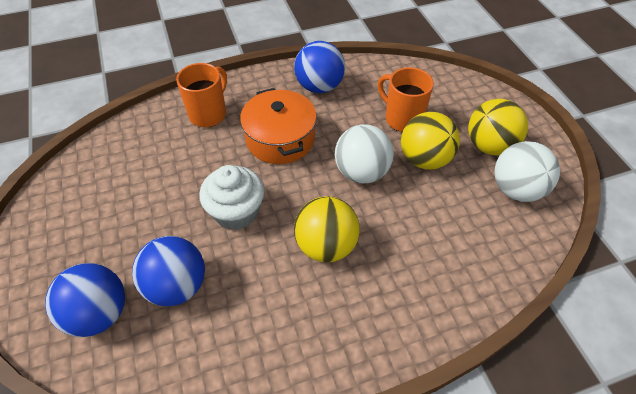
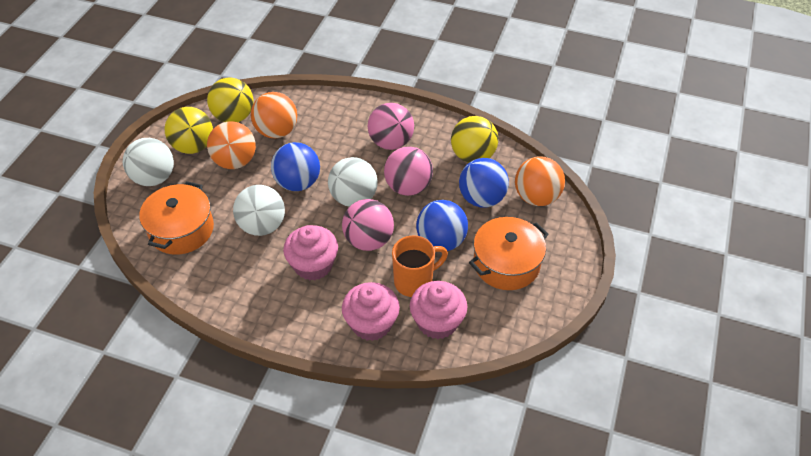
orange ball: 0 -> 3
orange mug: 2 -> 1
orange pot: 1 -> 2
pink ball: 0 -> 3
pink cupcake: 0 -> 3
white ball: 2 -> 3
white cupcake: 1 -> 0

